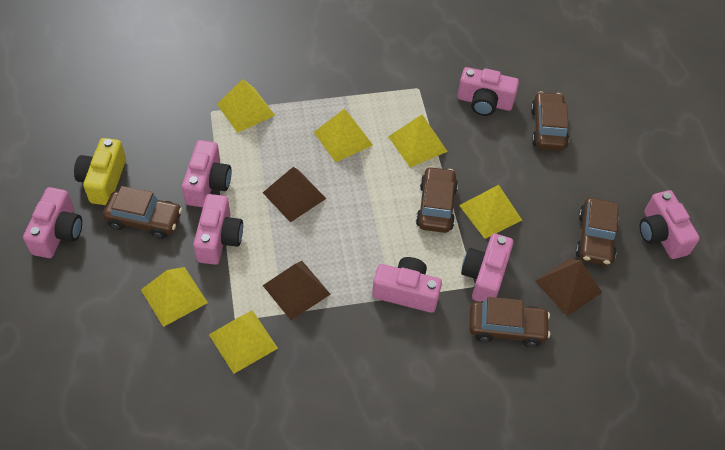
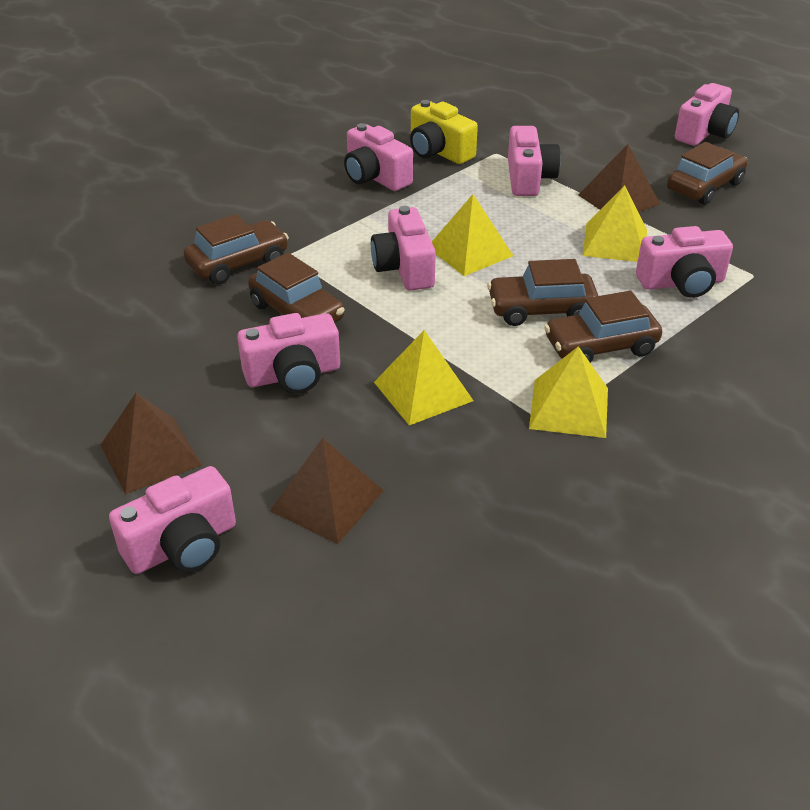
yellow pyramid: 6 -> 4

